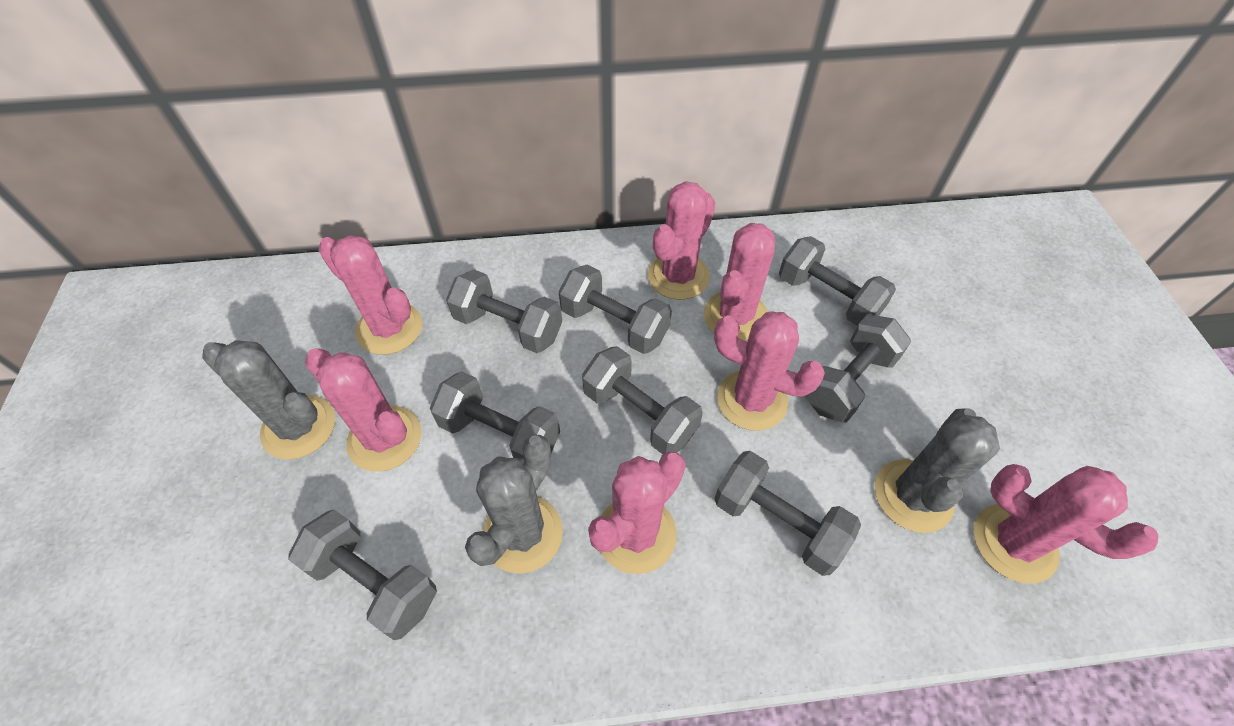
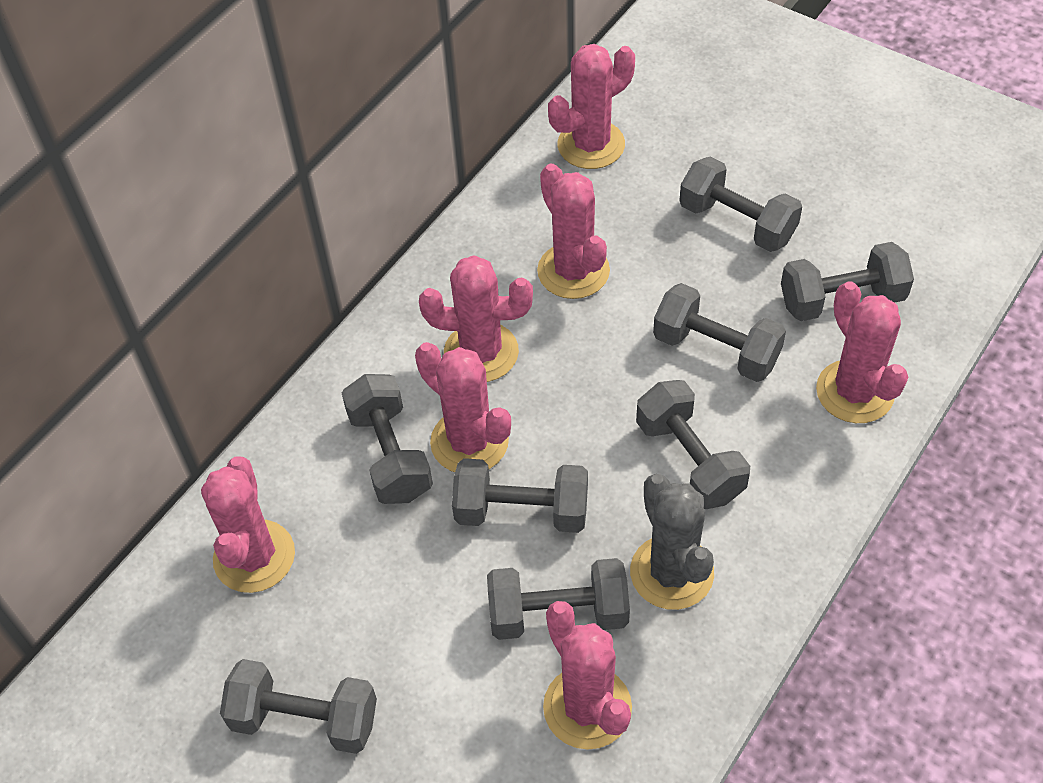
grey cactus: 3 -> 1

